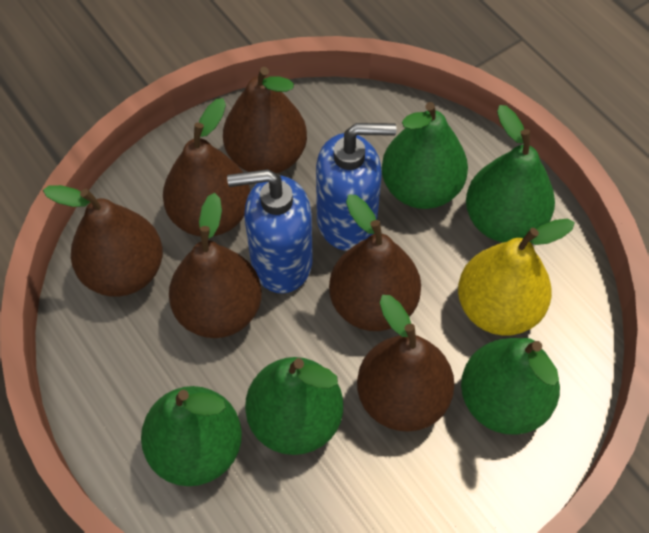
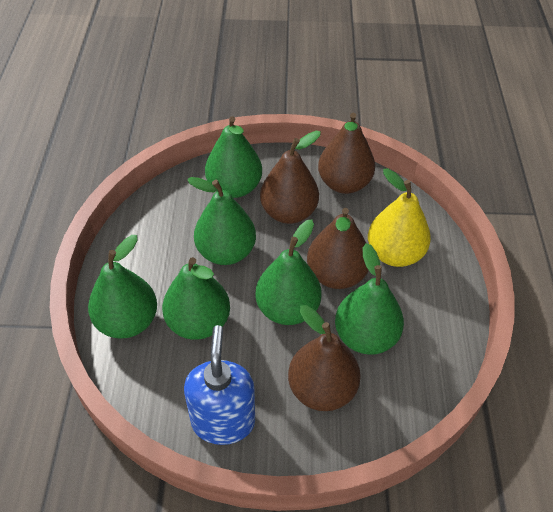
blue soap dispenser: 2 -> 1
brown pear: 6 -> 4
green pear: 5 -> 6

